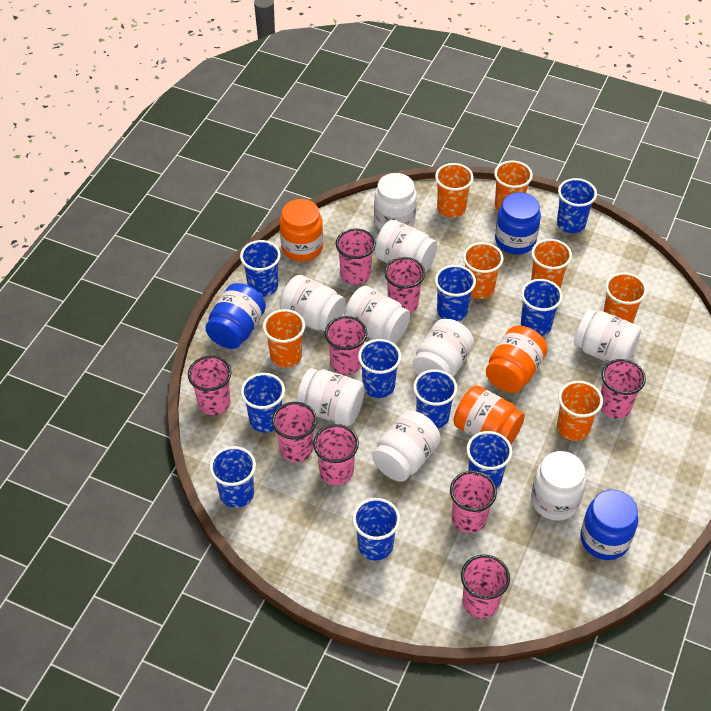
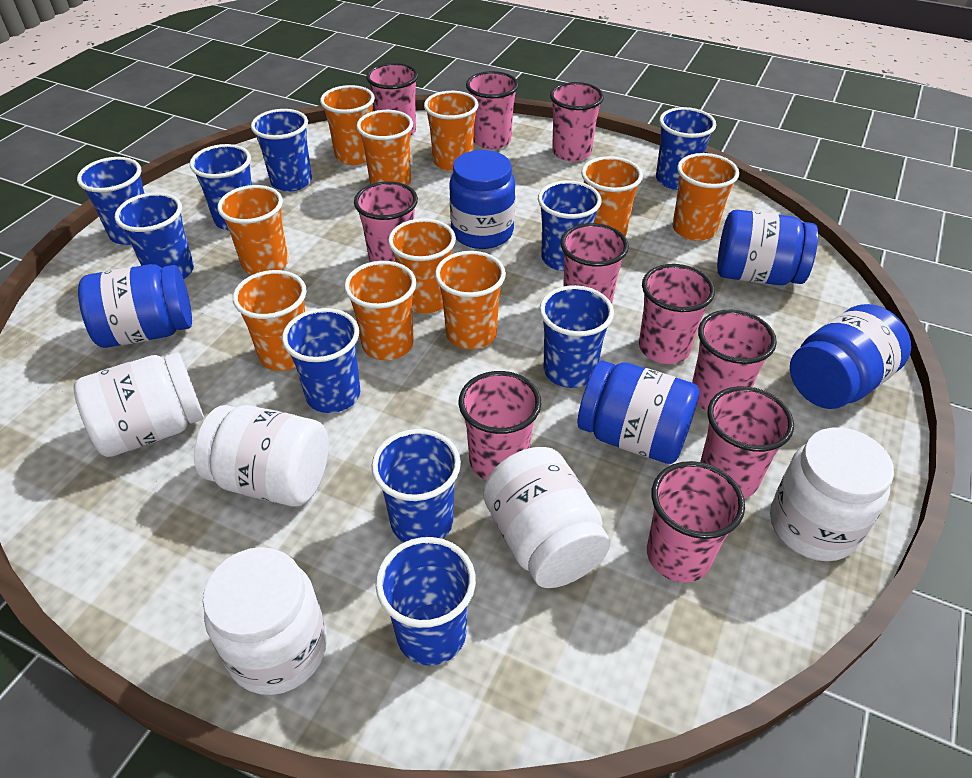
blue jar: 3 -> 5
orange cup: 7 -> 10
orange jar: 3 -> 0
pink cup: 9 -> 10
white jar: 9 -> 5

